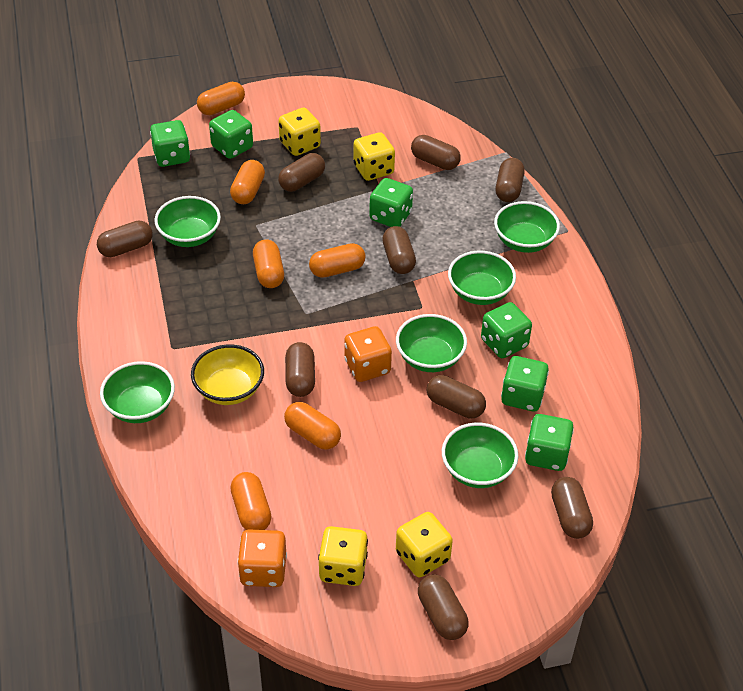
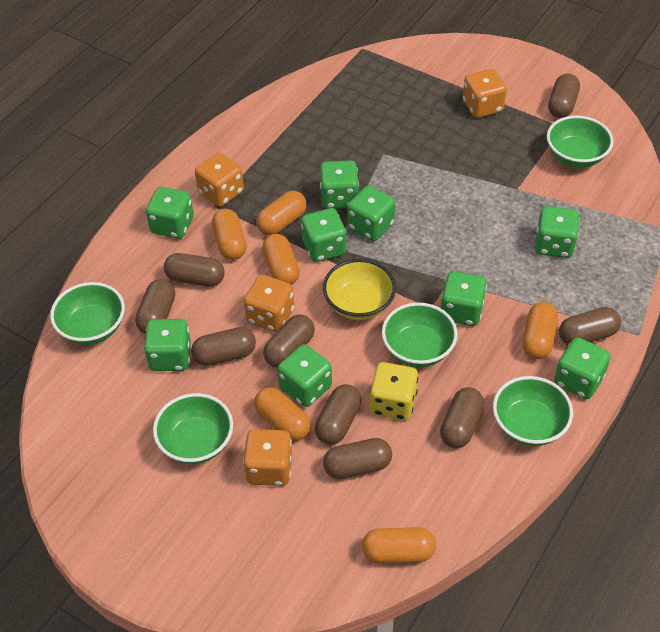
green bowl: 6 -> 5
green dice: 6 -> 9
orange dice: 2 -> 4
yellow dice: 4 -> 1

